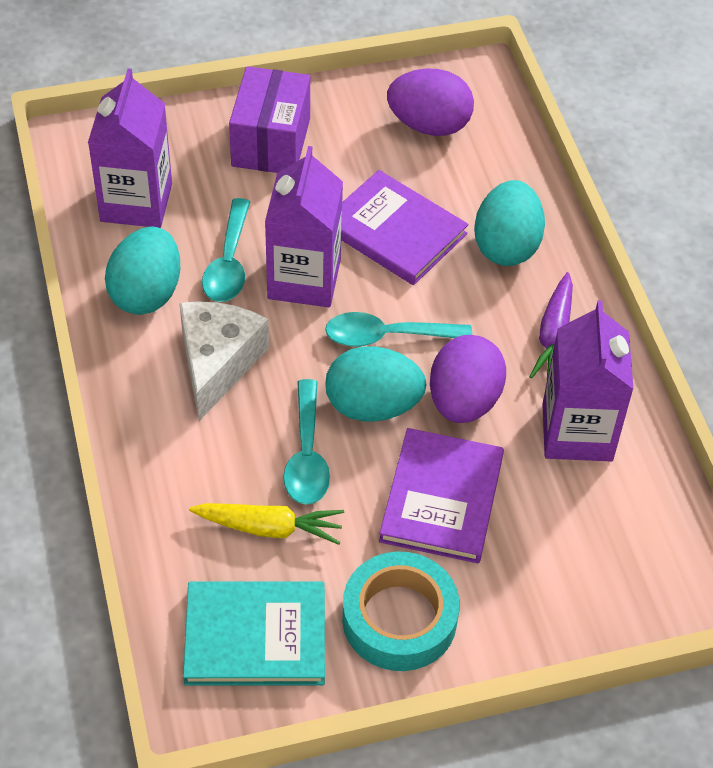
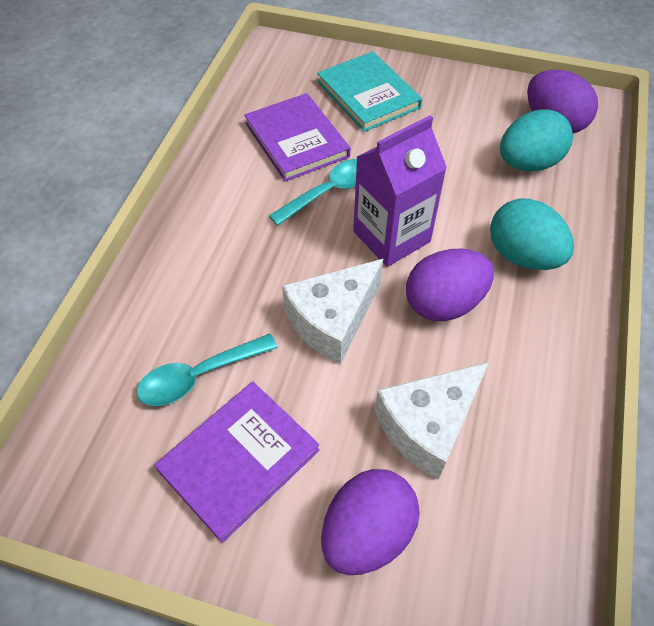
purple box: 1 -> 0
purple carrot: 1 -> 0
purple carton: 3 -> 1
purple egg: 2 -> 3
turquoise egg: 3 -> 2
turquoise spoon: 3 -> 2
turquoise tape: 1 -> 0
white cheese: 1 -> 2
yellow carrot: 1 -> 0

